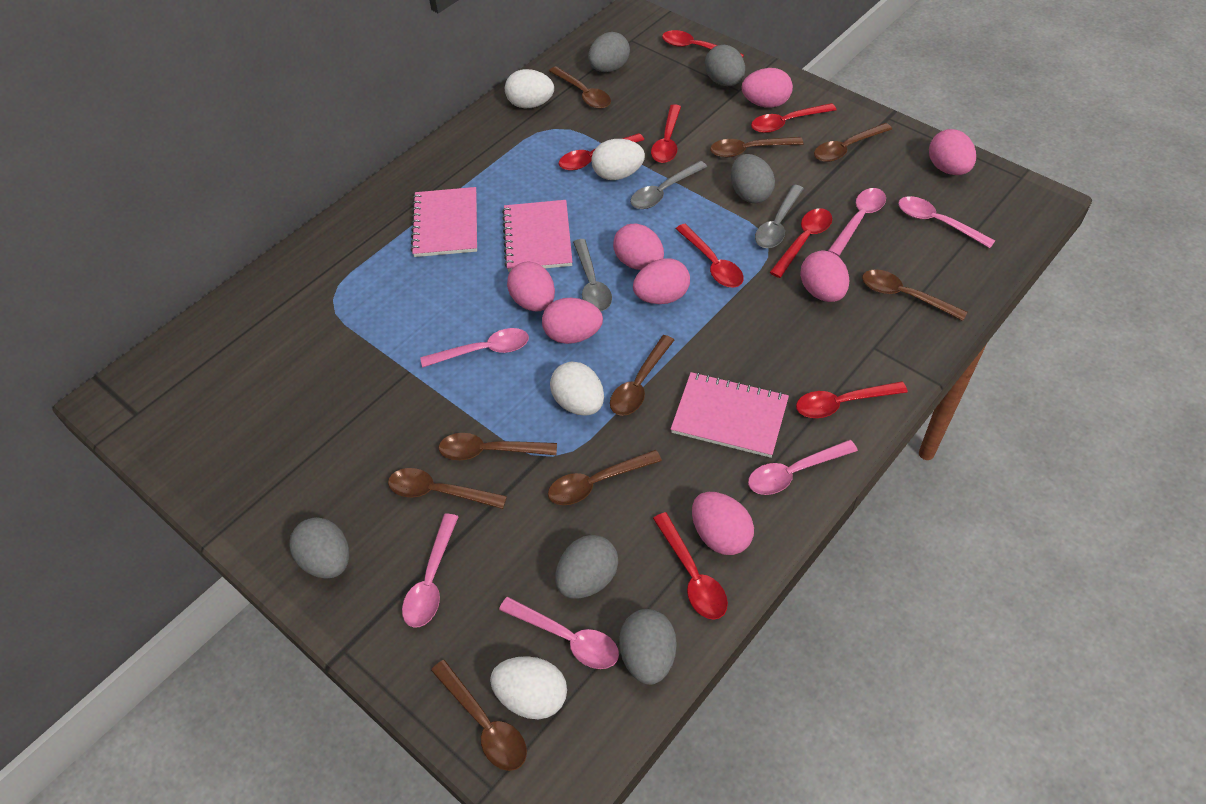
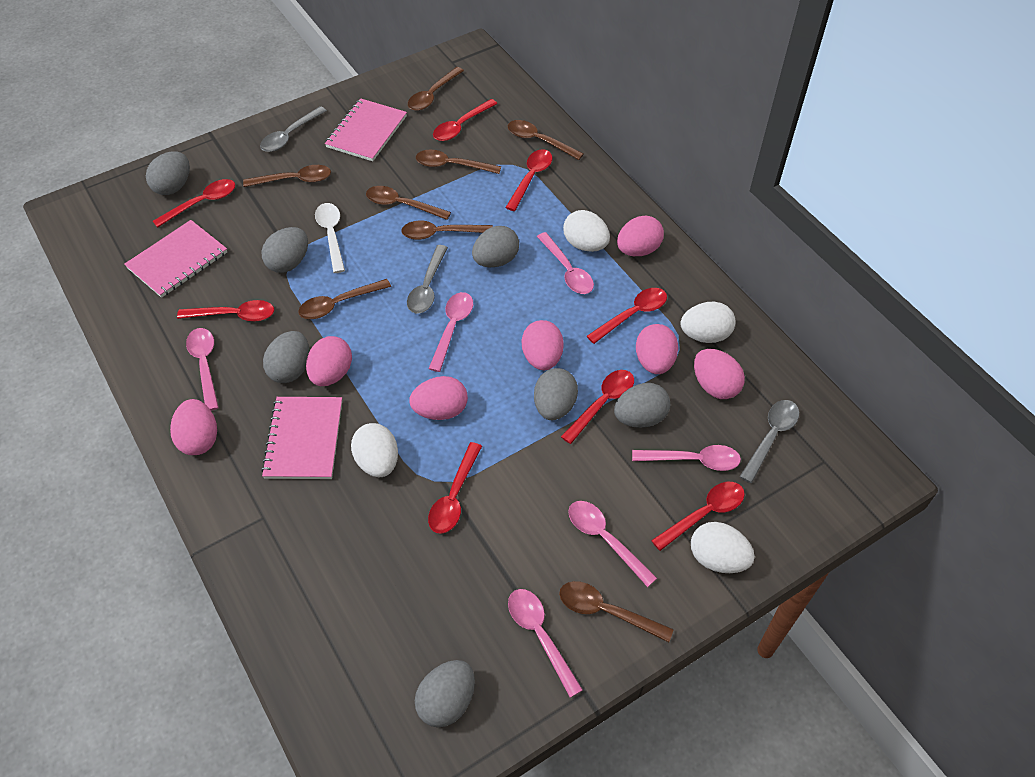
brown spoon: 9 -> 8
grey egg: 6 -> 7
pink egg: 8 -> 7
white spoon: 0 -> 1

